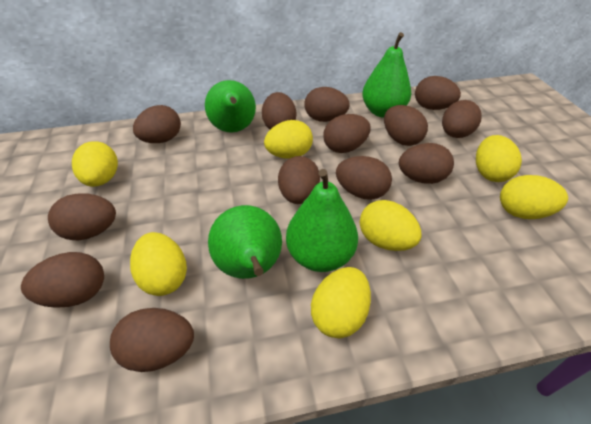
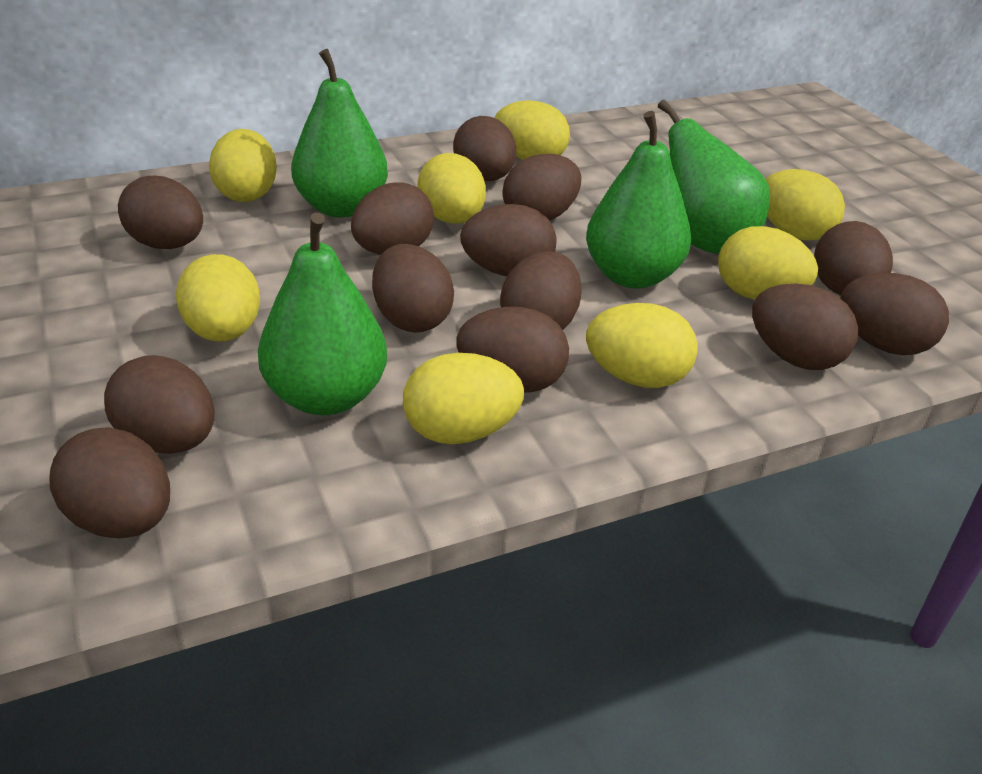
yellow egg: 7 -> 8

